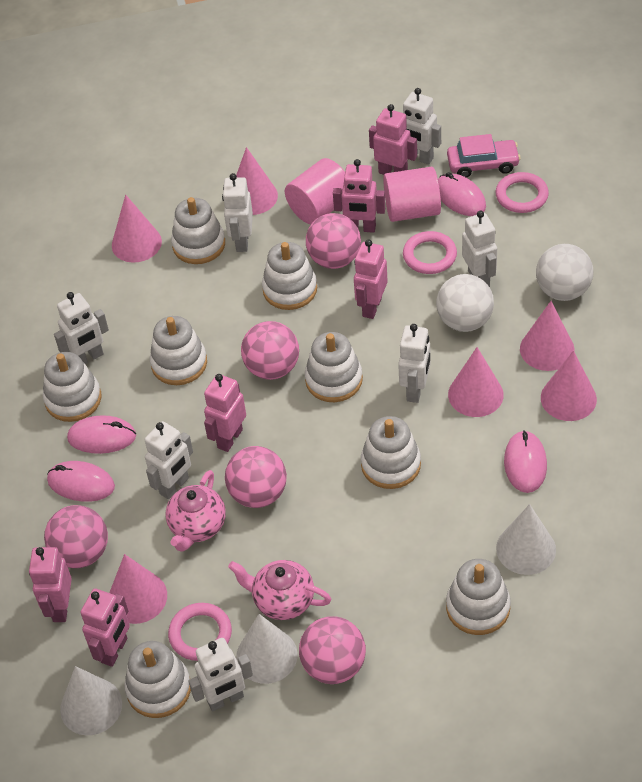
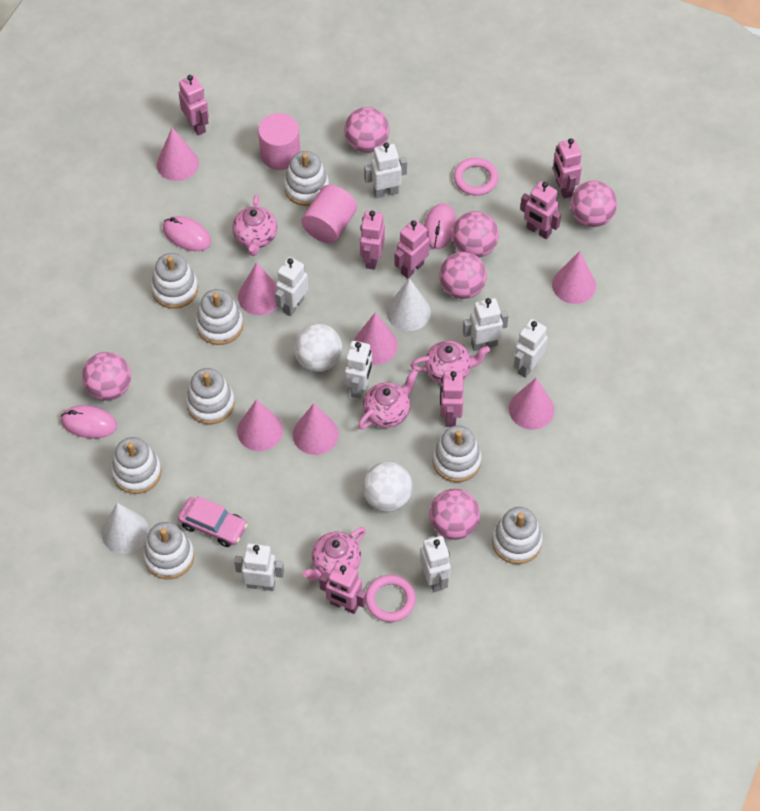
pink ball: 5 -> 6
pink cone: 6 -> 7
pink mouse: 4 -> 3
pink ring: 3 -> 2
pink robot: 6 -> 7
pink teapot: 2 -> 4
white cone: 3 -> 2

